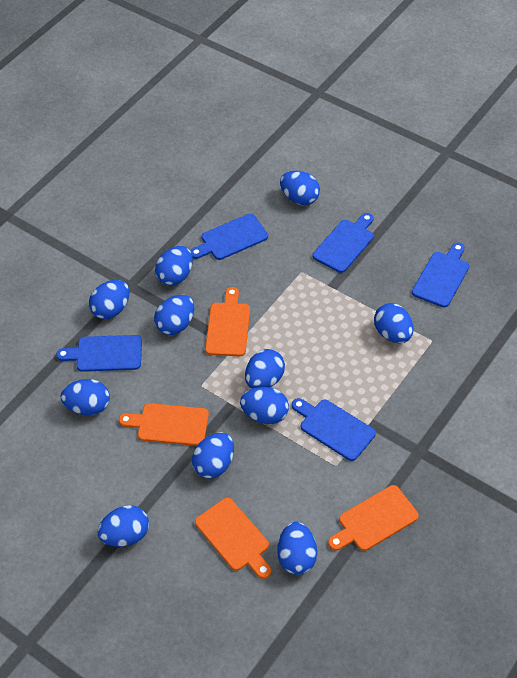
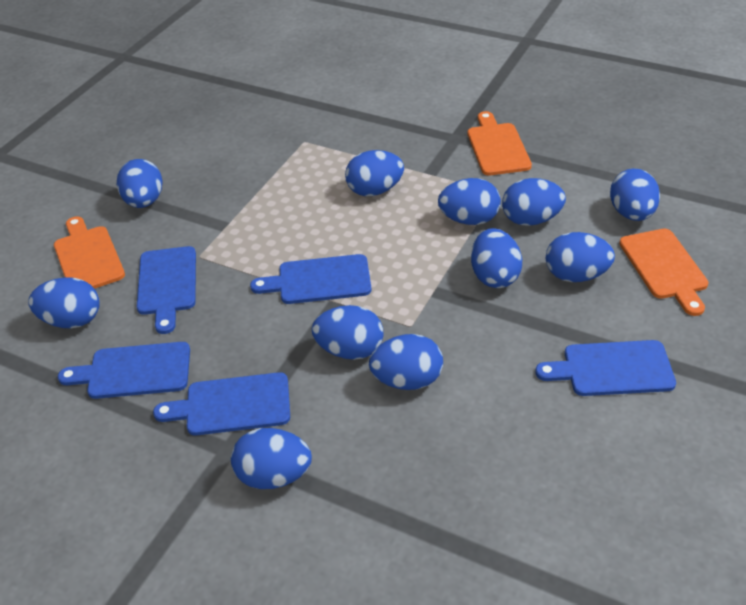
orange cutting board: 4 -> 3

